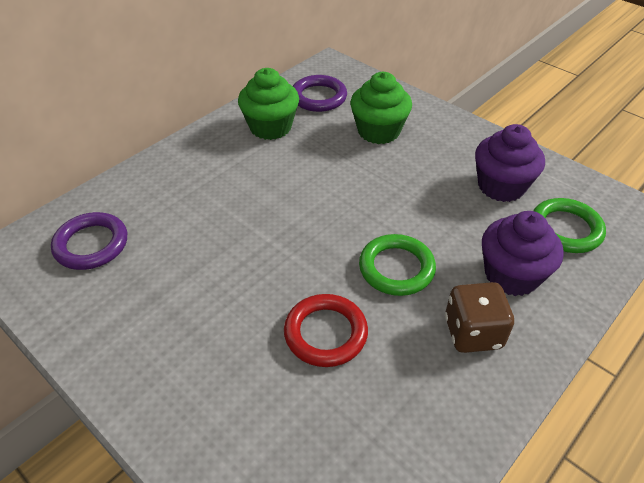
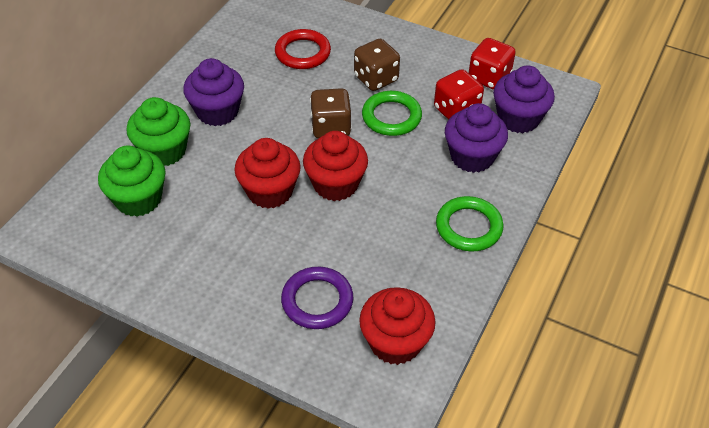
brown dice: 1 -> 2
purple cupcake: 2 -> 3
purple ring: 2 -> 1
red cupcake: 0 -> 3
red dice: 0 -> 2

